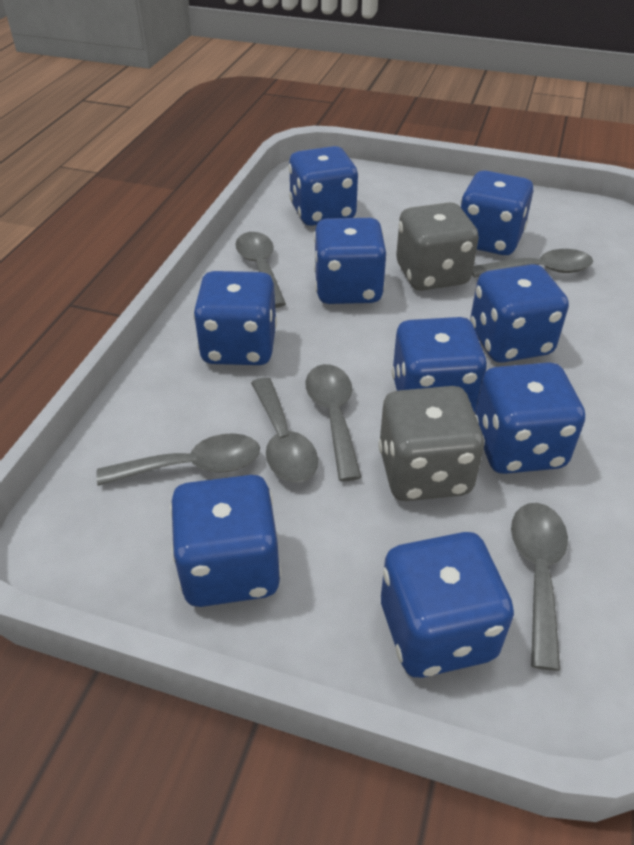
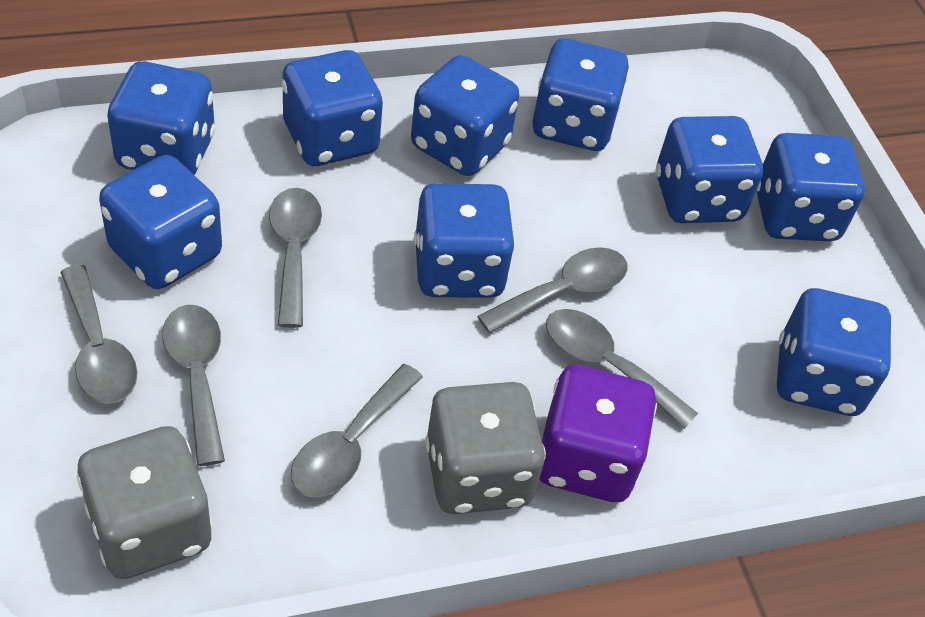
purple dice: 0 -> 1

